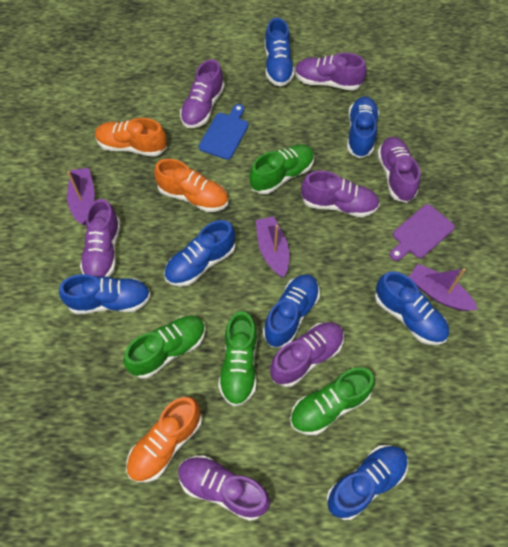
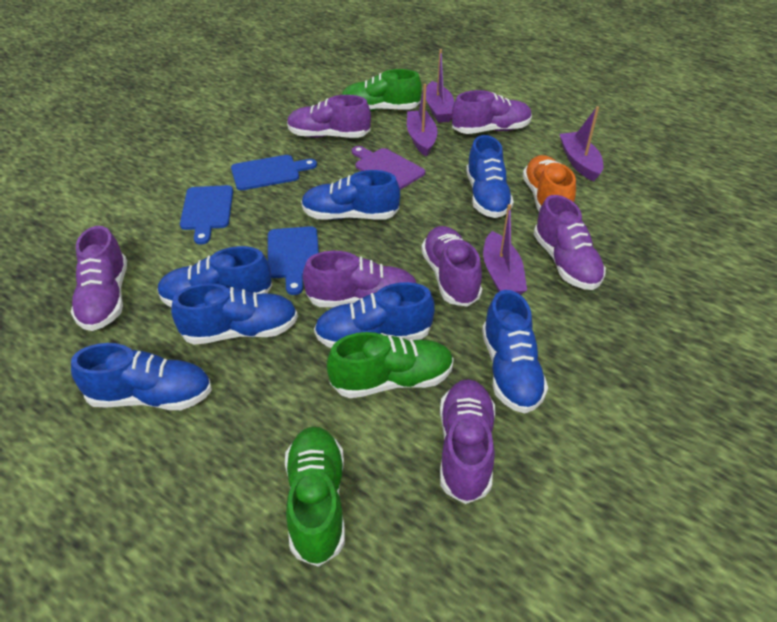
blue cutting board: 1 -> 3
green shoe: 4 -> 3
orange shoe: 3 -> 1
purple boat: 3 -> 4

